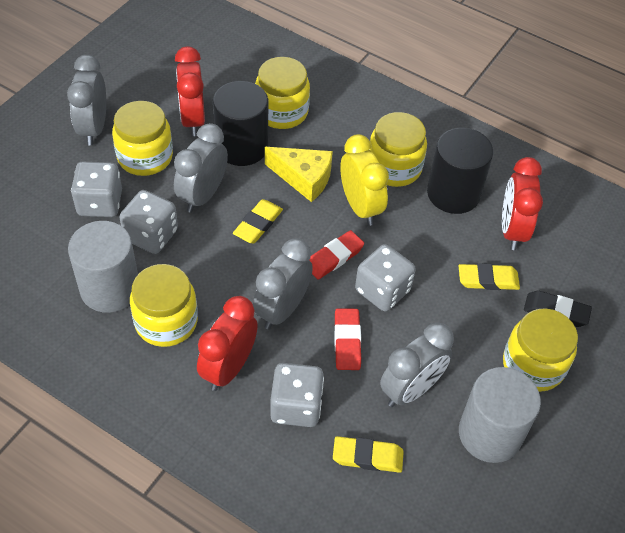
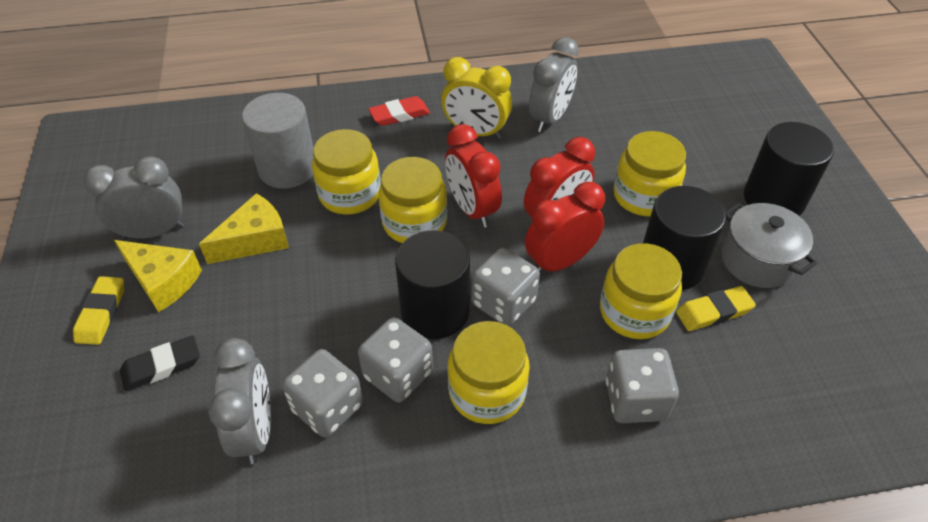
black cylinder: 2 -> 3
grey clock: 4 -> 3
grey cylinder: 2 -> 1
grey pot: 0 -> 1
red eraser: 2 -> 1
yellow cheese: 1 -> 2
yellow eraser: 3 -> 2

